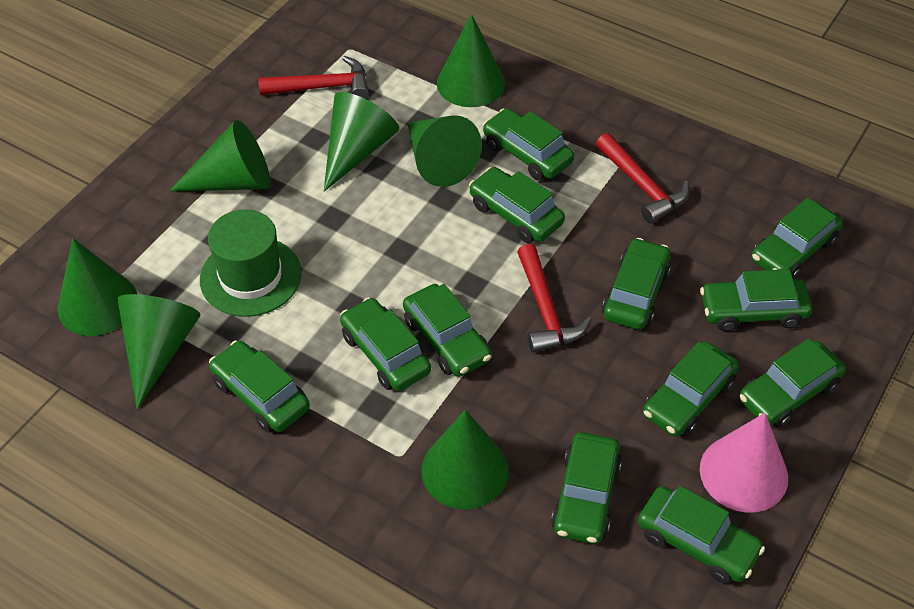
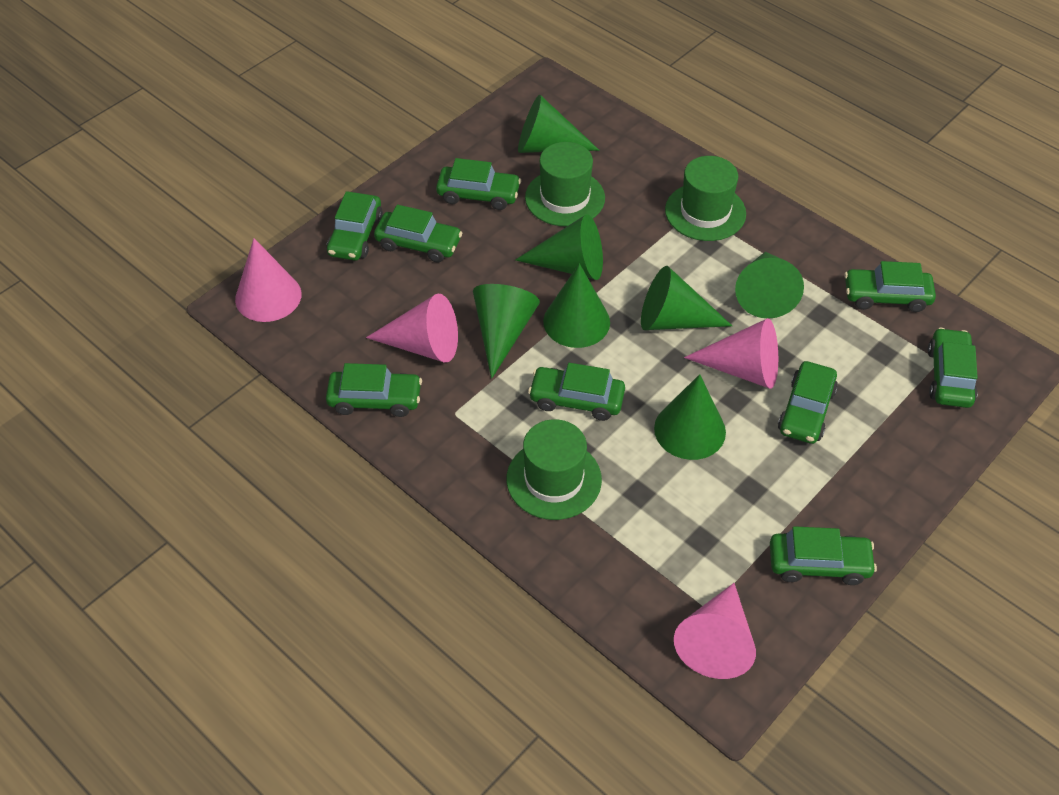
green car: 12 -> 9
green hat: 1 -> 3
pink cone: 1 -> 4
red hammer: 3 -> 0

